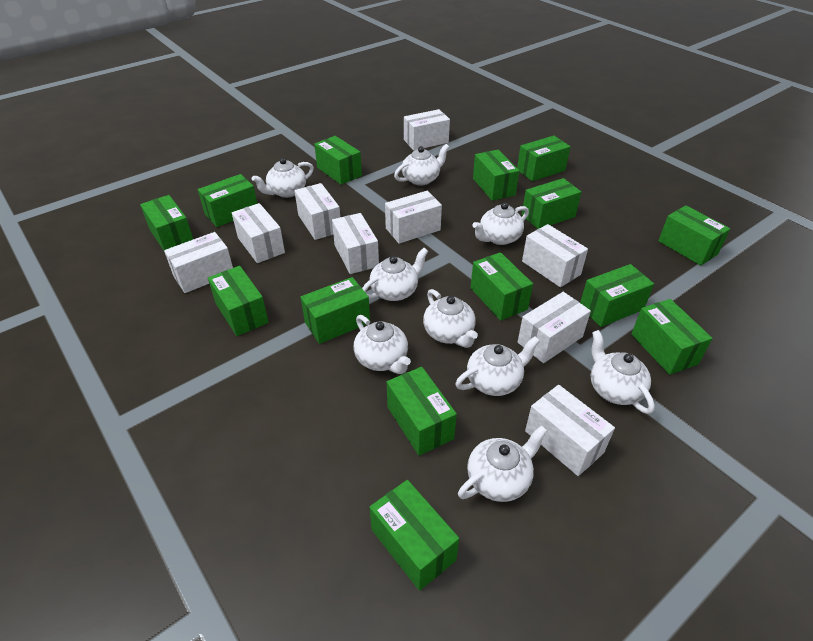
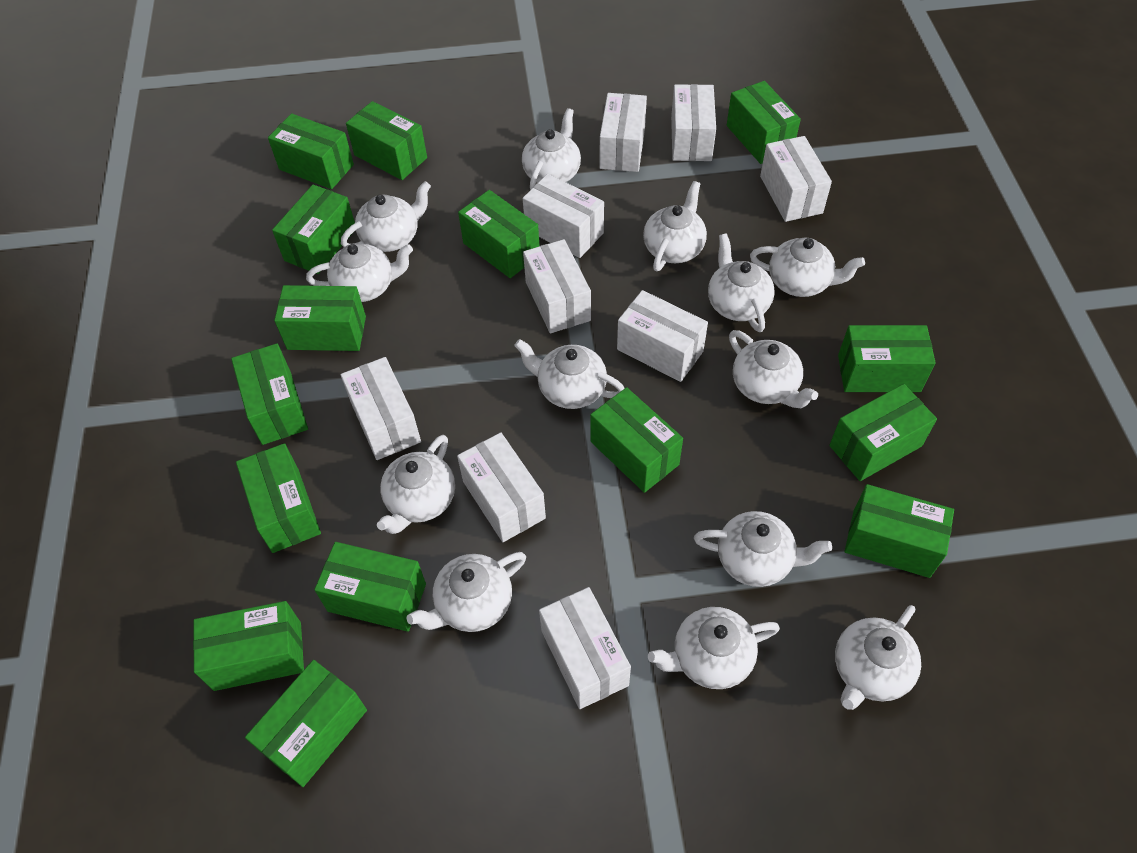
green box: 14 -> 15
white teapot: 9 -> 13

